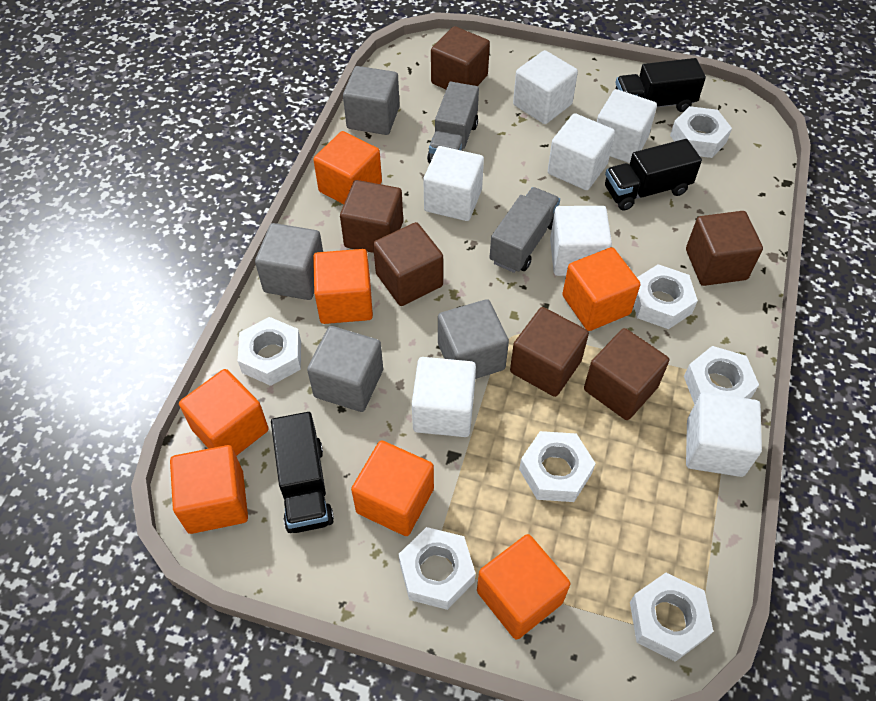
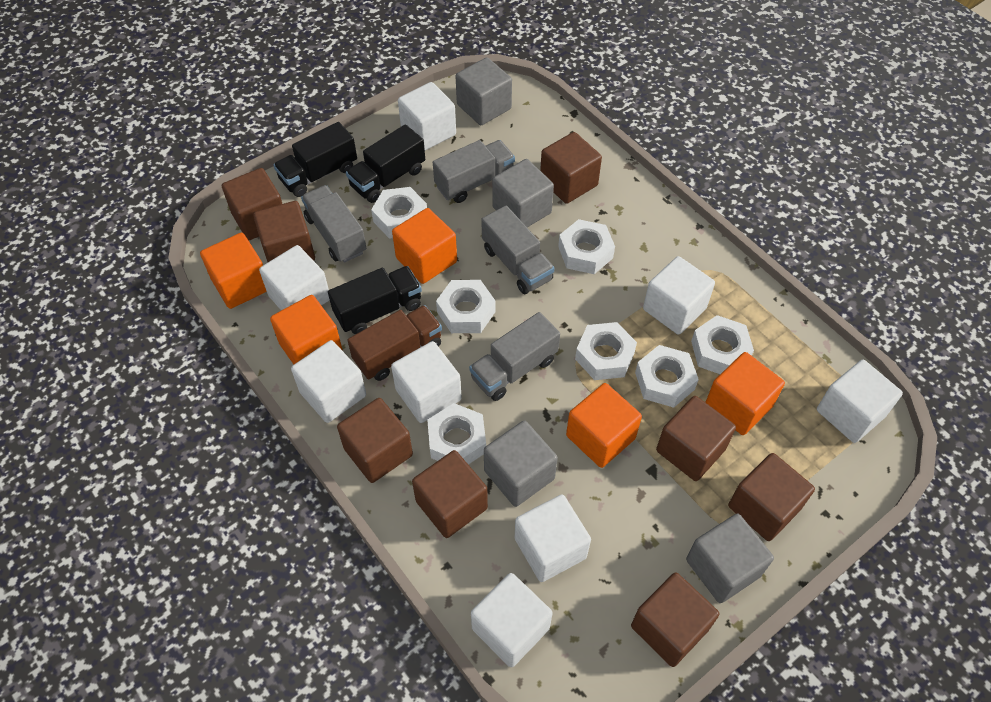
brown cube: 6 -> 8
brown truck: 0 -> 1
grey truck: 2 -> 4
orange cube: 7 -> 5
white cube: 7 -> 8

